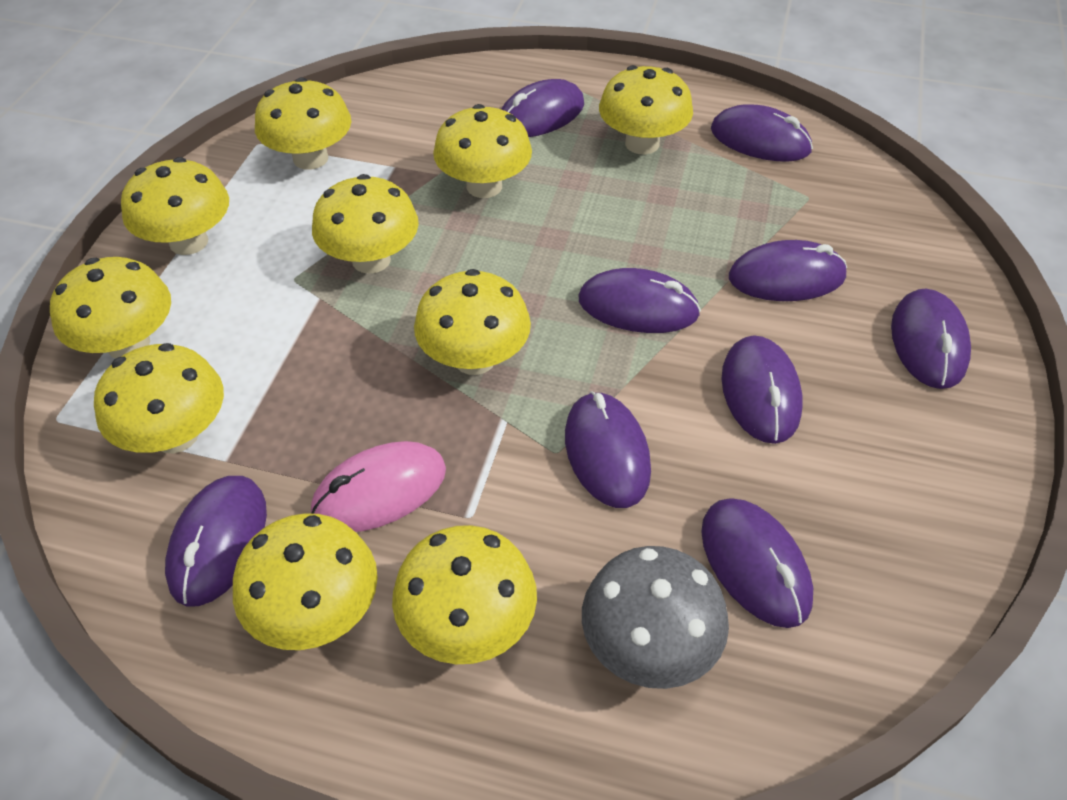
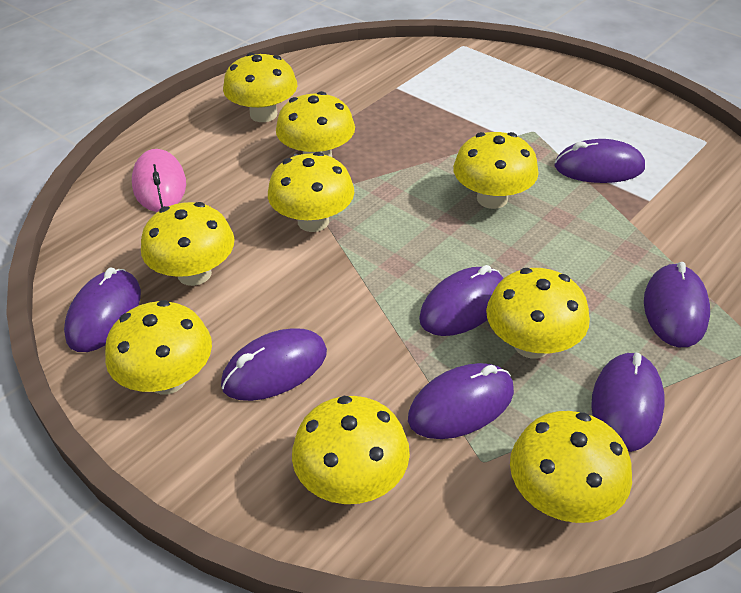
grey mushroom: 1 -> 0
purple mouse: 9 -> 7
yellow mushroom: 10 -> 9

